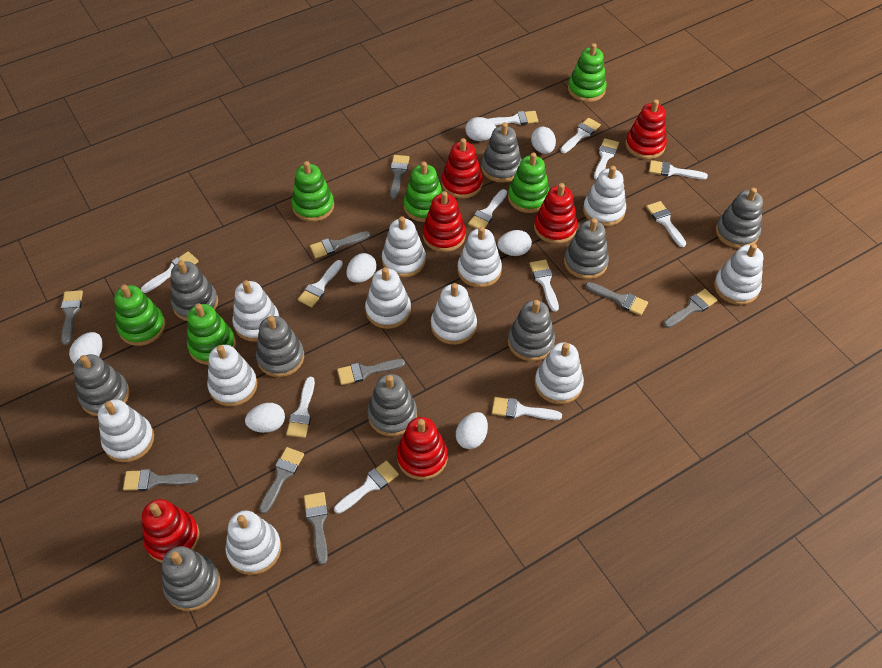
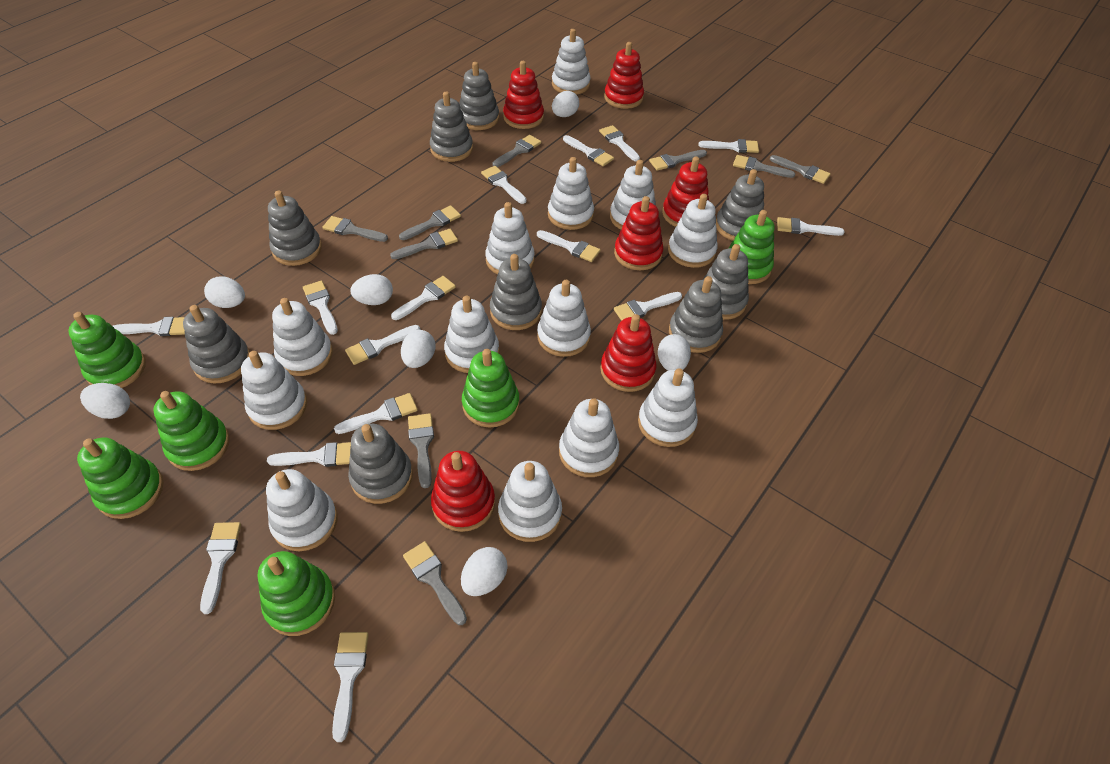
white brush: 12 -> 15
white stacking toy: 11 -> 13

